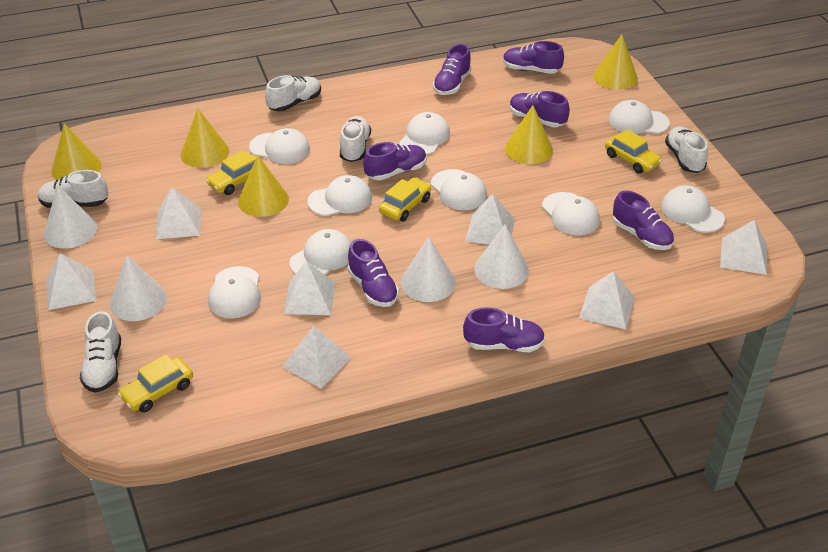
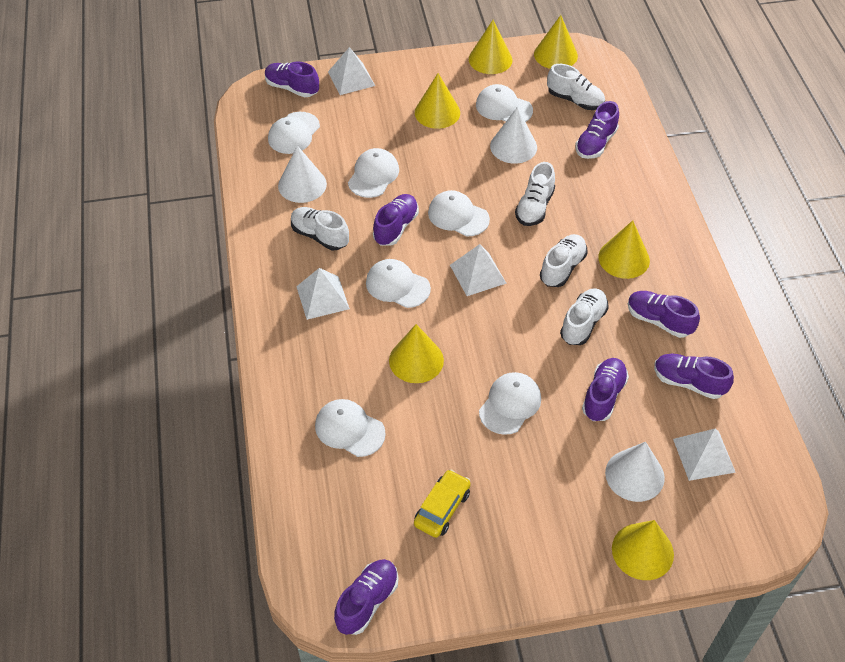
white cap: 9 -> 7
white cone: 4 -> 3
white pyramid: 7 -> 4
yellow car: 4 -> 1
yellow cone: 5 -> 6

